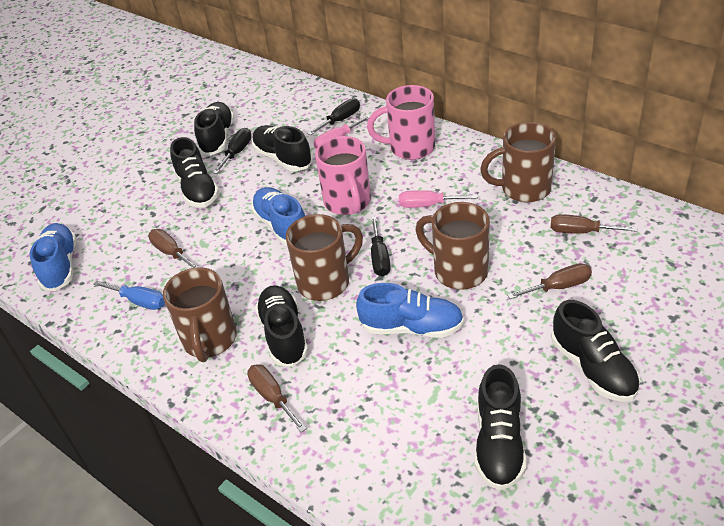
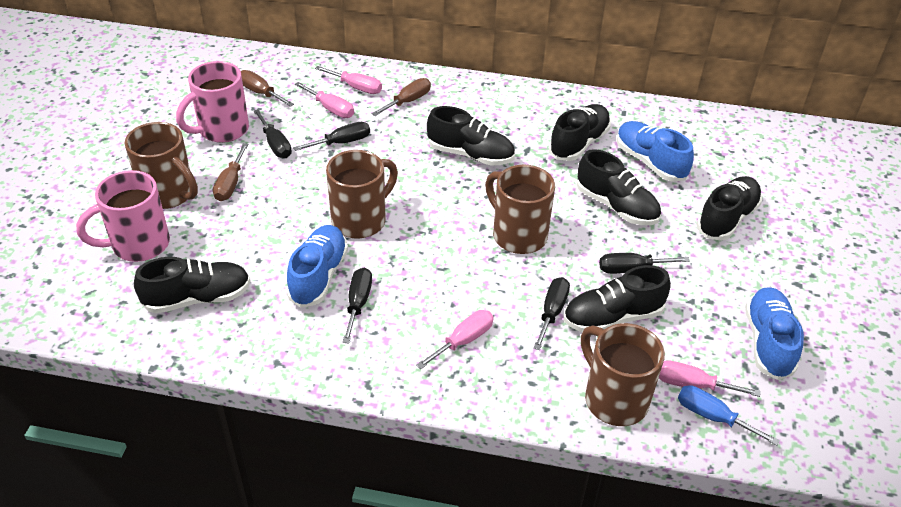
black screwdriver: 3 -> 5
brown screwdriver: 4 -> 3
pink screwdriver: 2 -> 4

